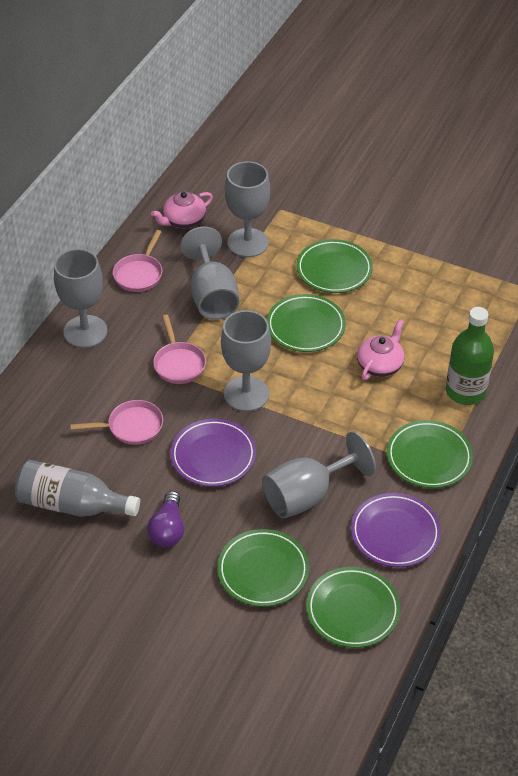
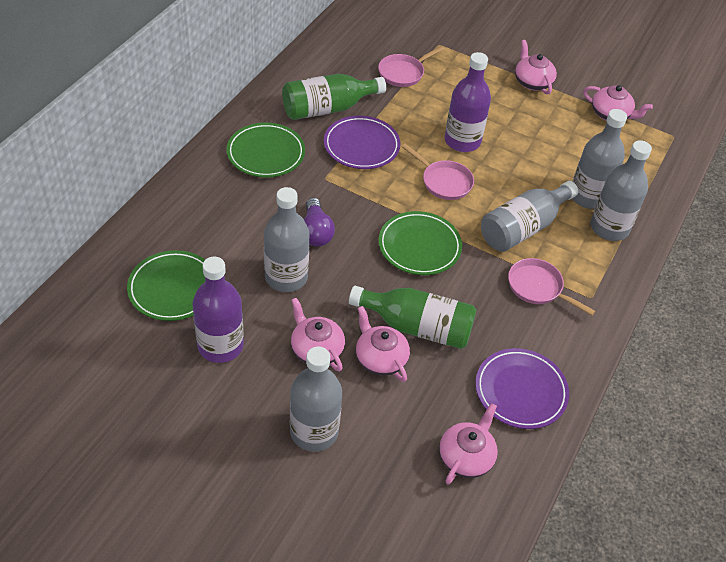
green bottle: 1 -> 2
green plate: 5 -> 3
grey bottle: 1 -> 5
grey goblet: 5 -> 0
pink teapot: 2 -> 5
purple bottle: 0 -> 2

